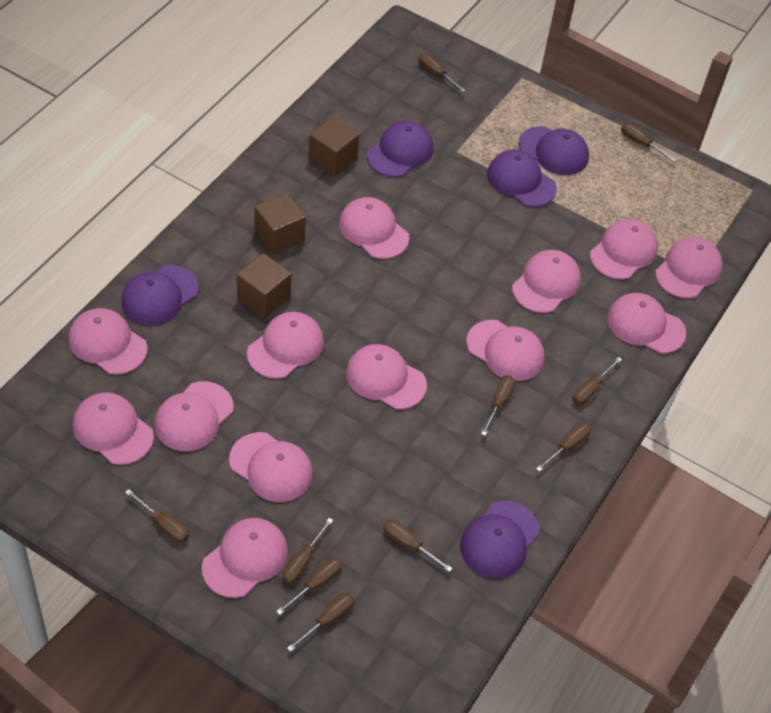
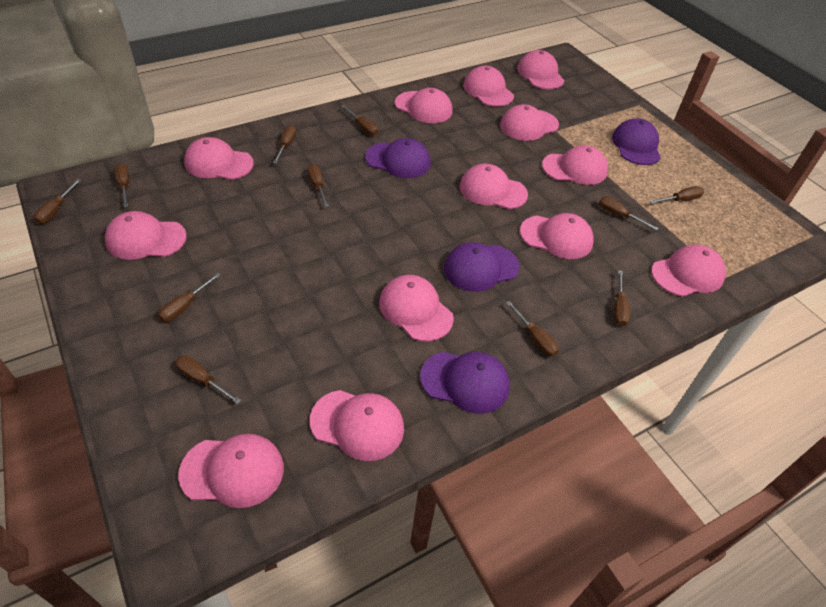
brown cube: 3 -> 0
brown screwdriver: 10 -> 11
purple cap: 5 -> 4

